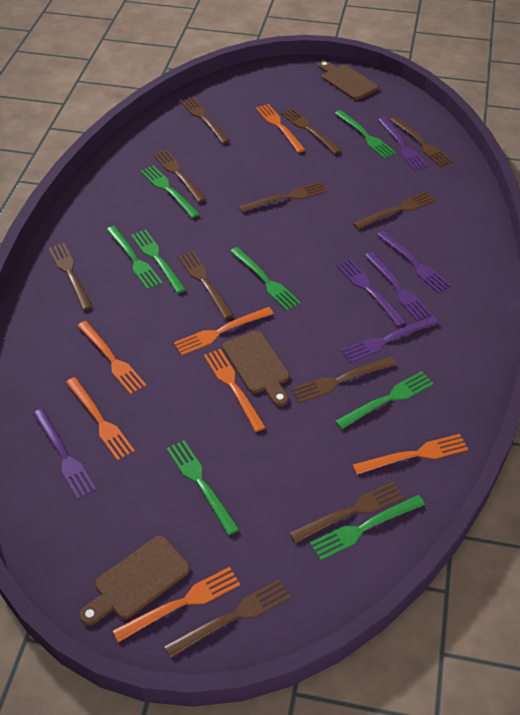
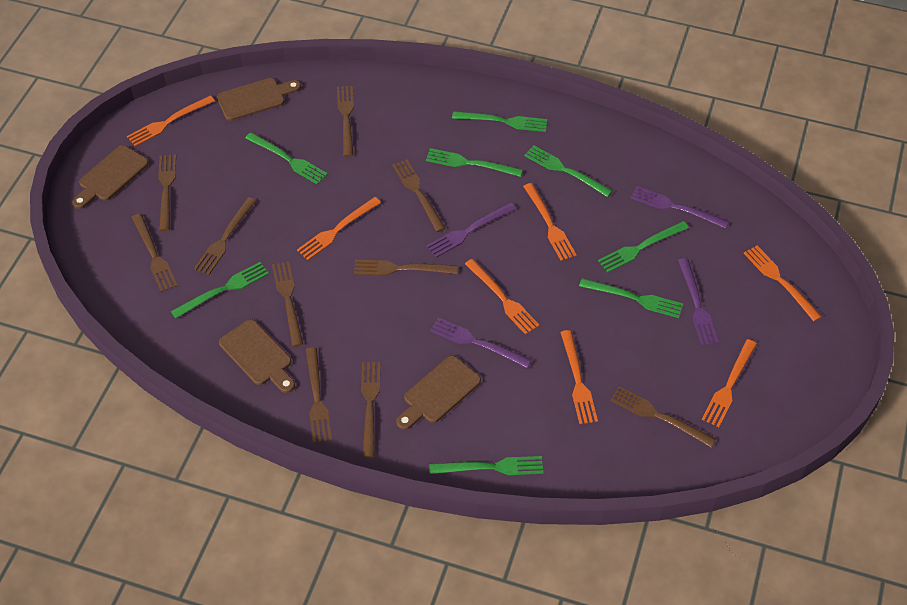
brown cutting board: 3 -> 4
brown fork: 11 -> 10
purple fork: 6 -> 4

